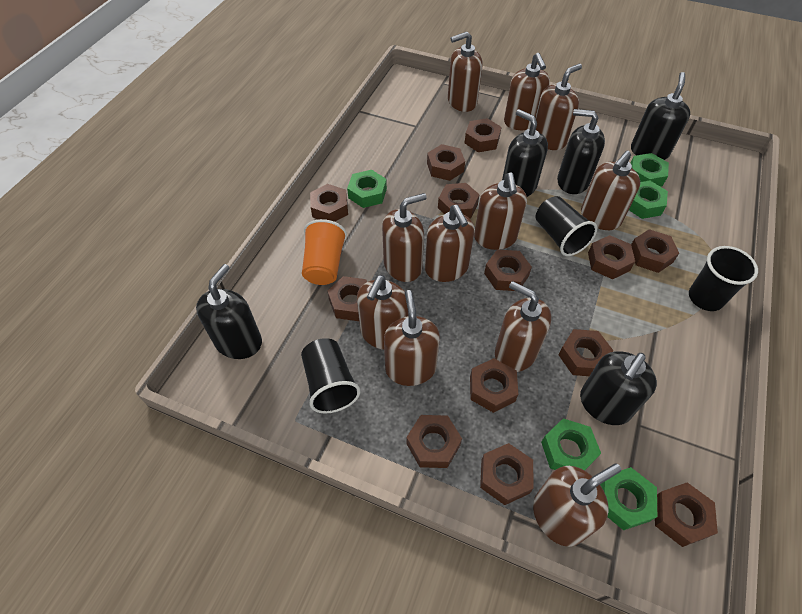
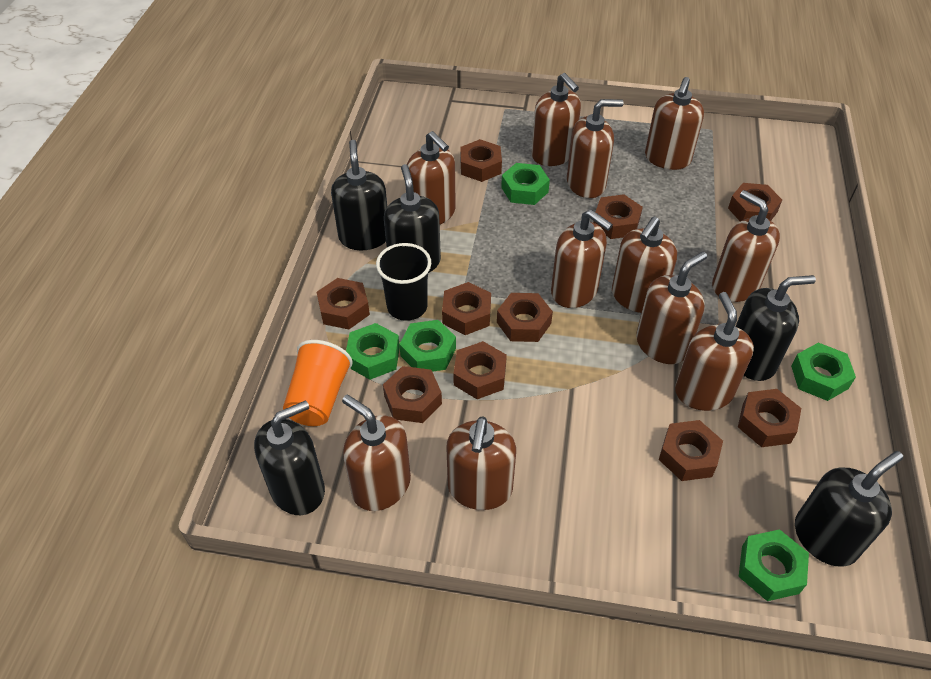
black cup: 3 -> 1
brown nut: 13 -> 10

